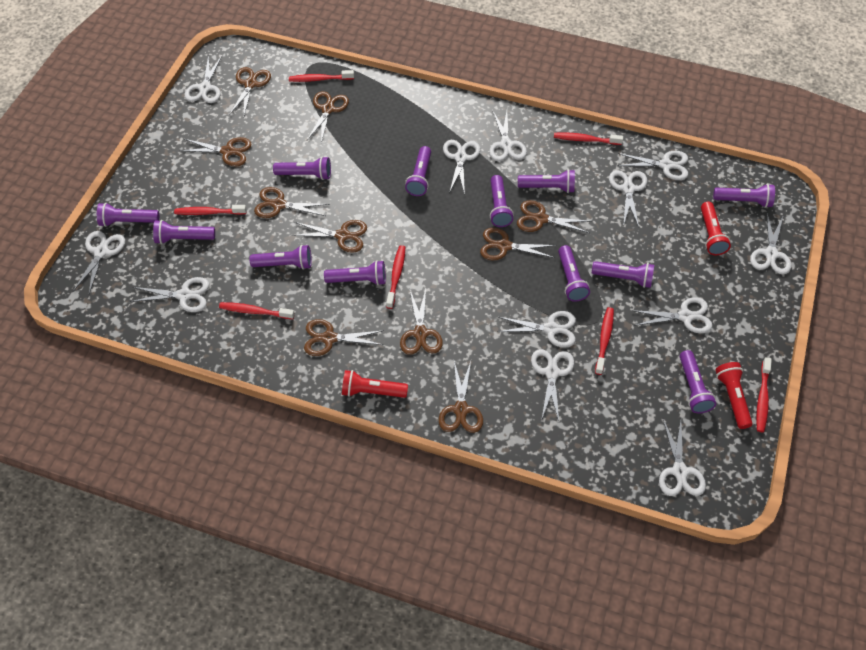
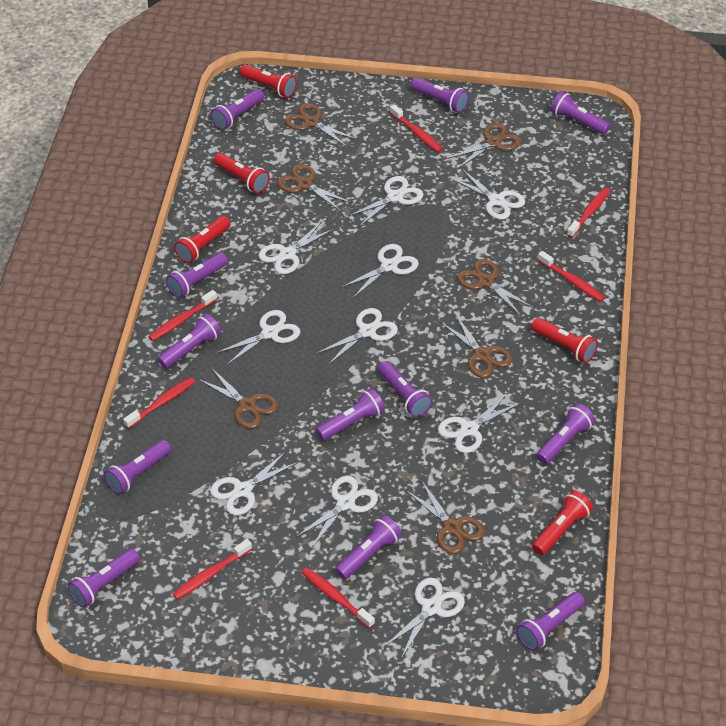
brown scissors: 10 -> 7
red flashlight: 3 -> 5
white scissors: 12 -> 10

